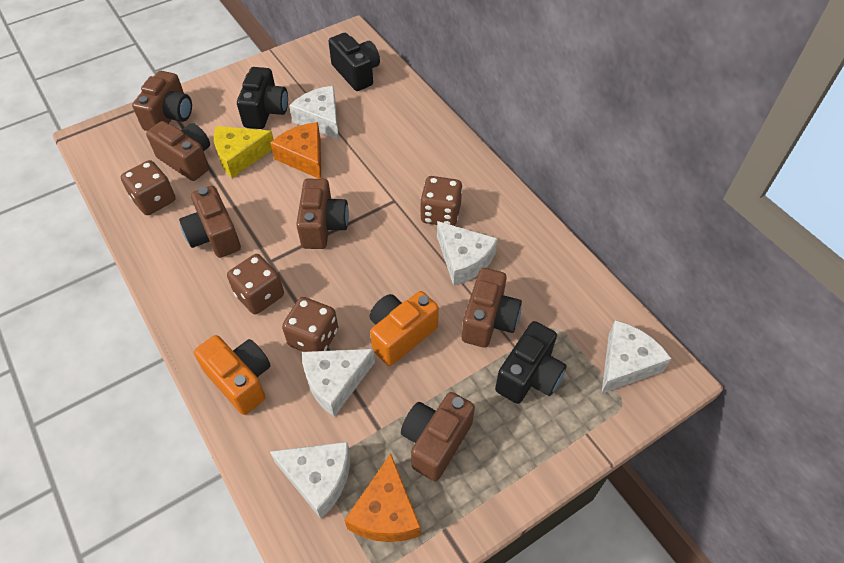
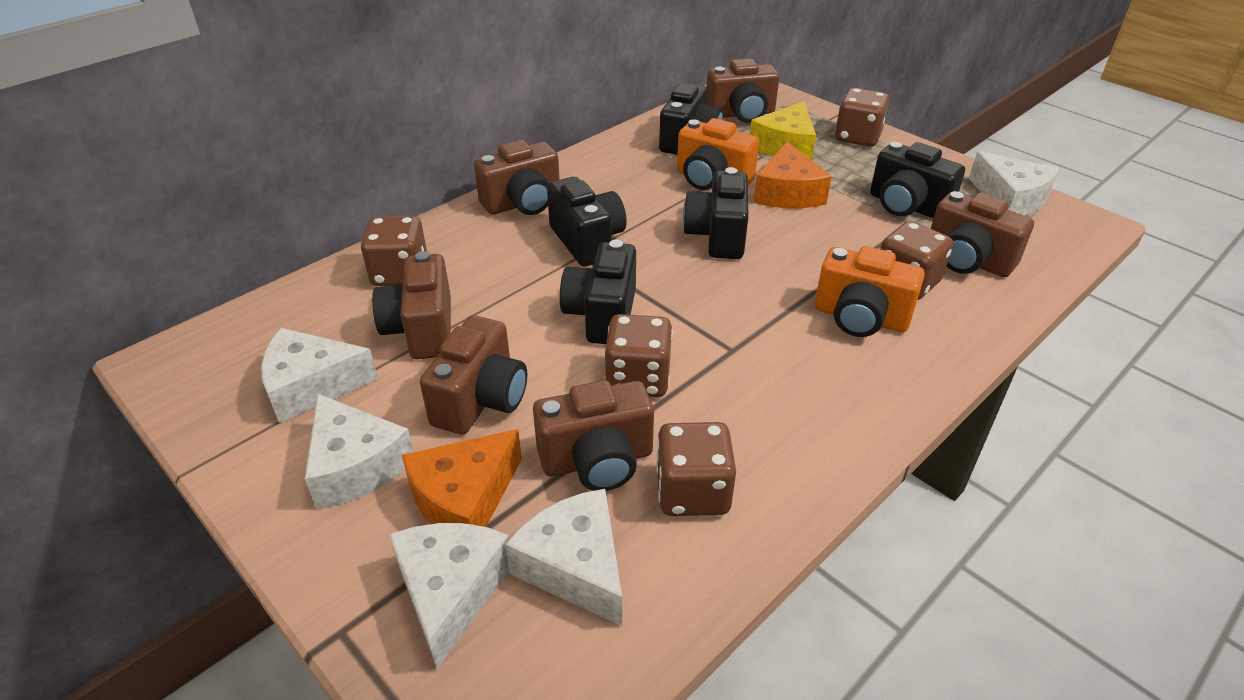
black camera: 3 -> 5
brown dice: 4 -> 5

